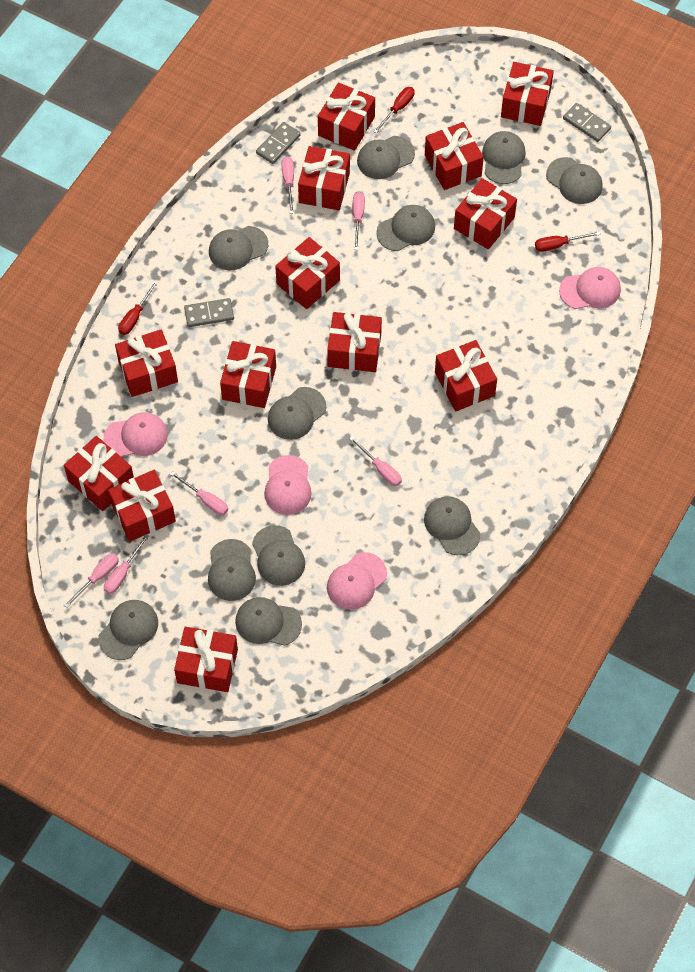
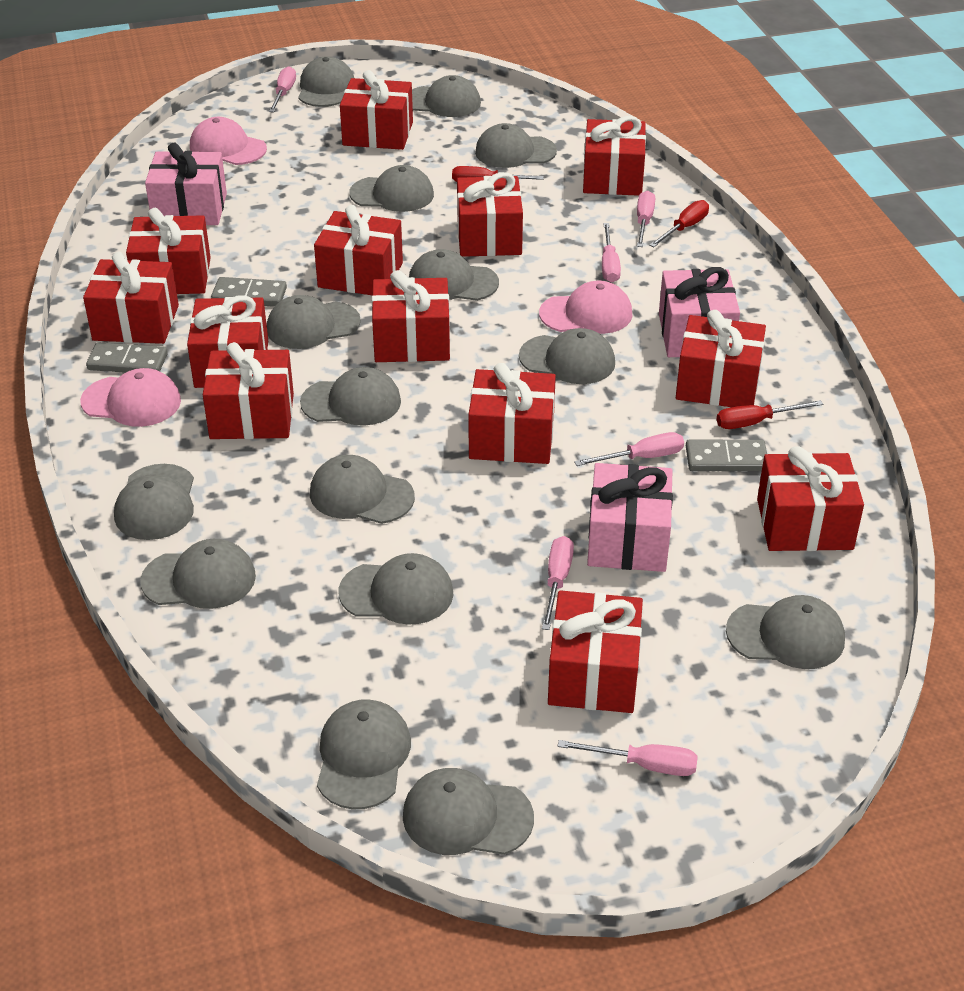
grey cap: 11 -> 15
pink cap: 4 -> 3
pink gift: 0 -> 3

